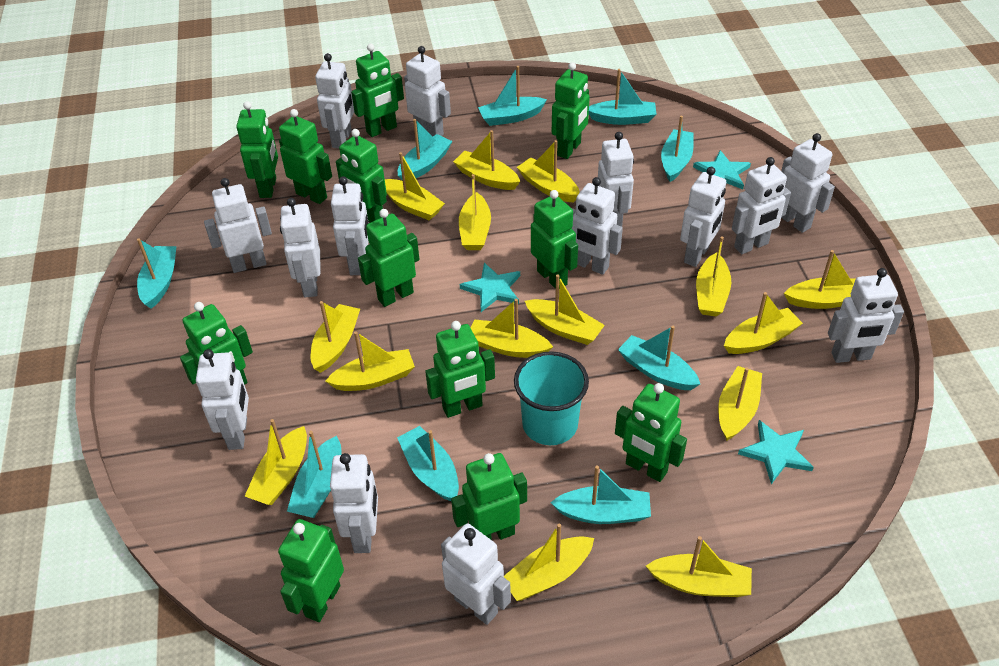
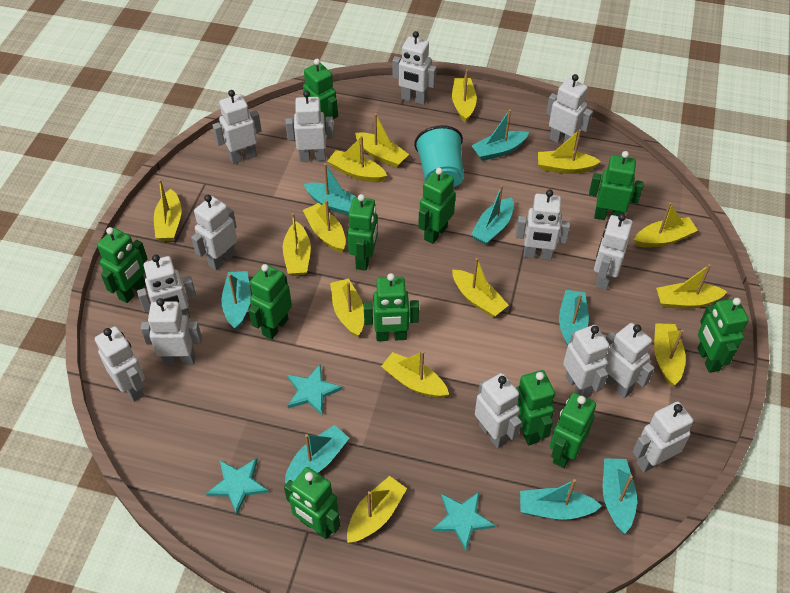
green robot: 12 -> 11
turquoise boat: 9 -> 8
yellow boat: 15 -> 14

